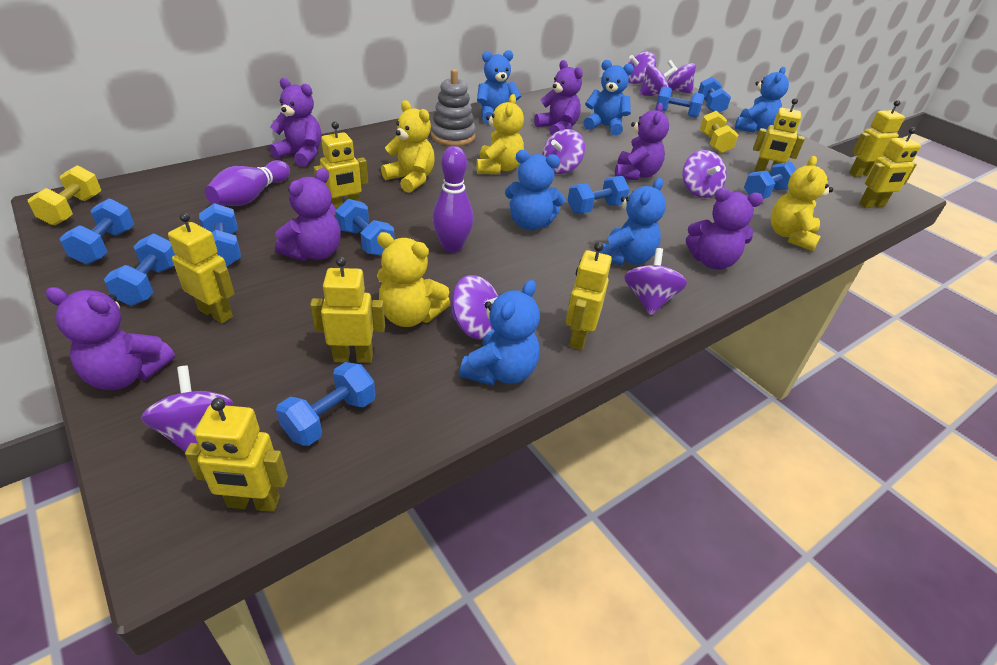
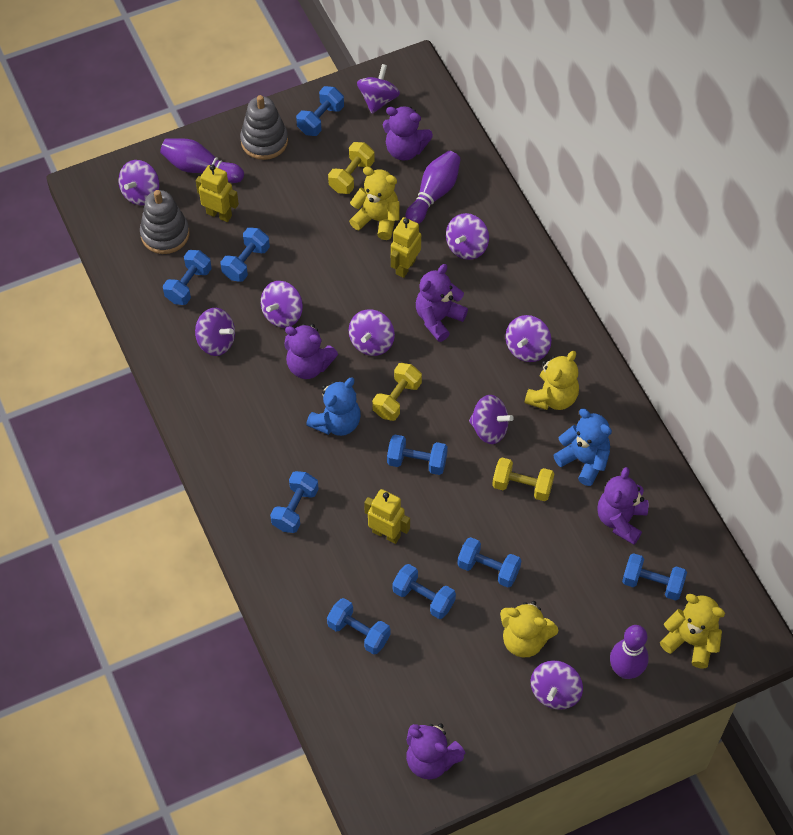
blue teddy bear: 6 -> 2
grey stacking toy: 1 -> 2
purple bowling pin: 2 -> 3
purple spinning top: 8 -> 9
purple teddy bear: 6 -> 5
yellow dumbbell: 2 -> 3
yellow robot: 8 -> 3

